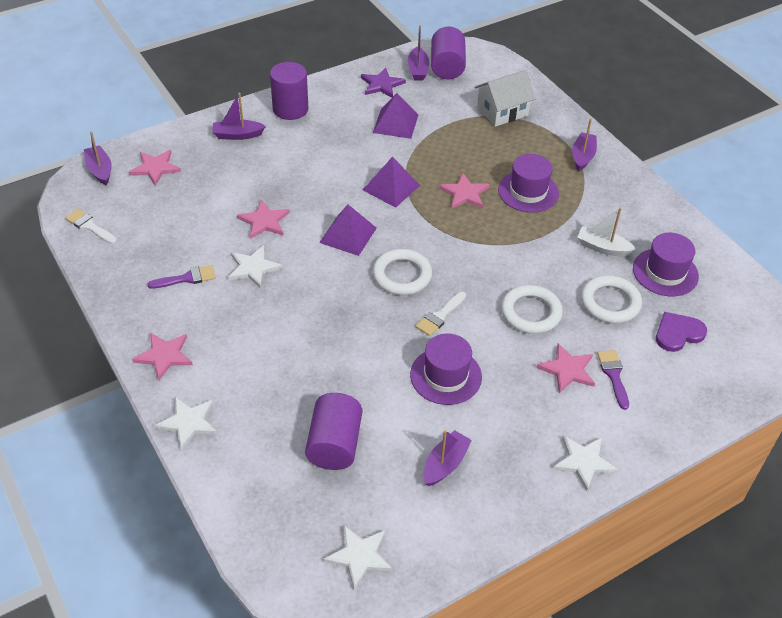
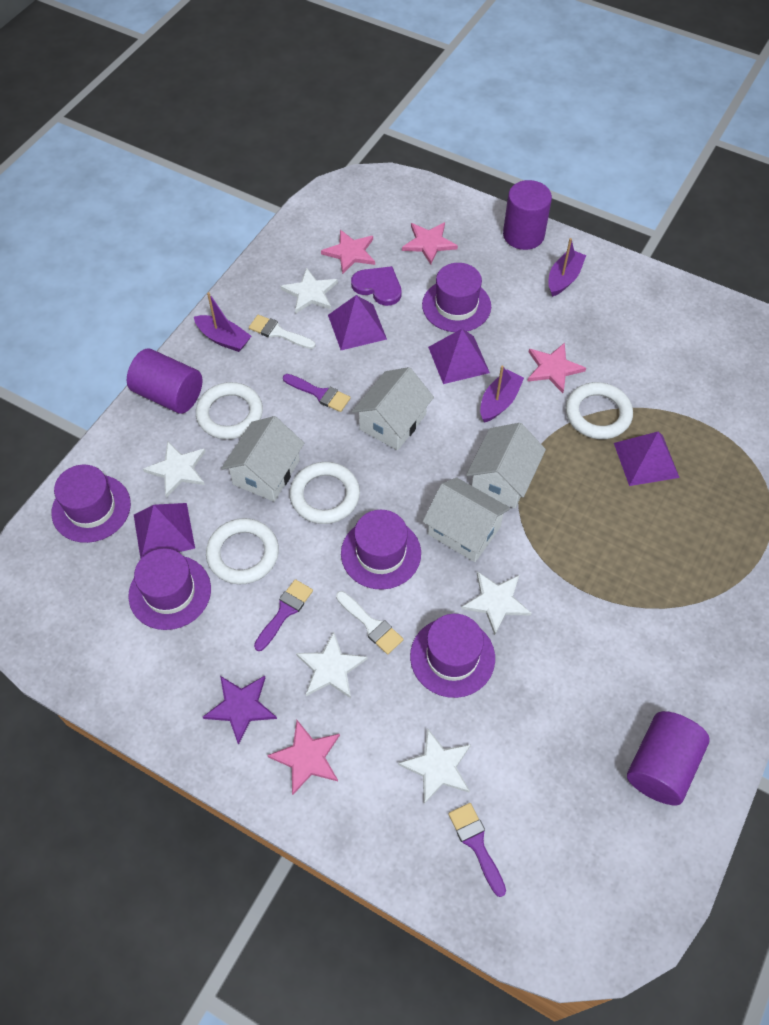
pink star: 5 -> 4
purple boat: 5 -> 3
purple brush: 2 -> 3
purple hat: 3 -> 5
purple pyramid: 3 -> 4
white boat: 1 -> 0
white house: 1 -> 4
white ring: 3 -> 4
white star: 4 -> 5

